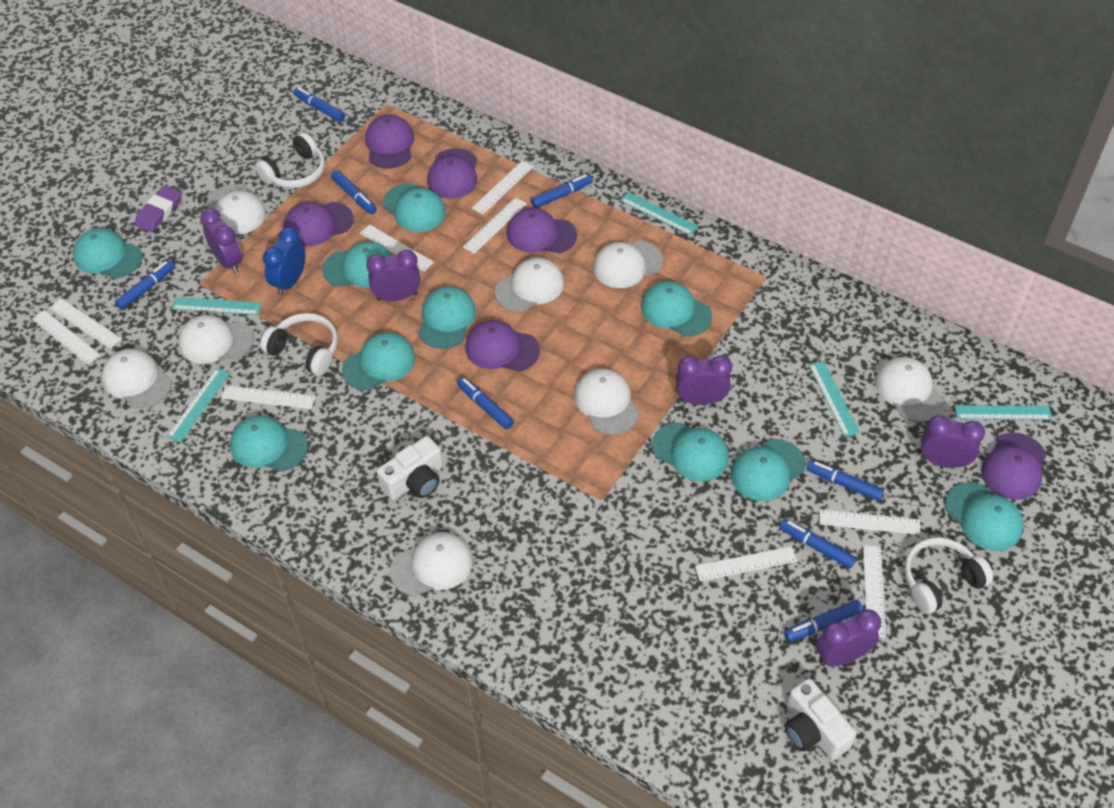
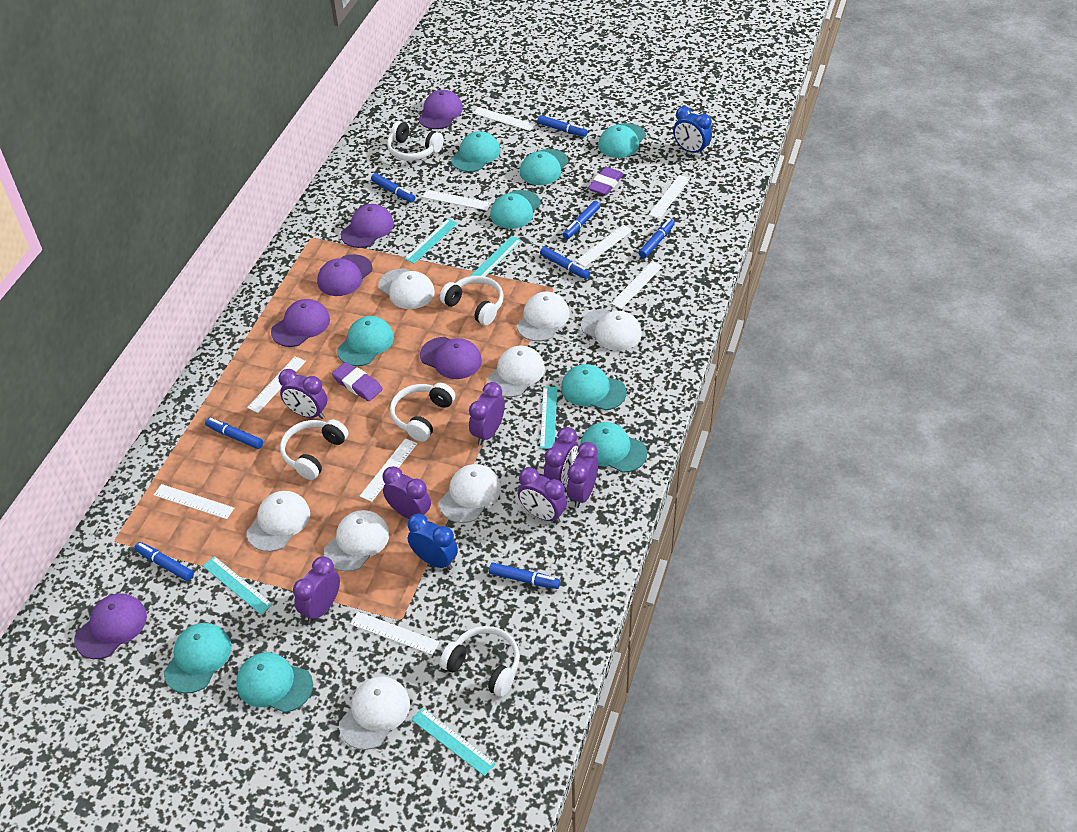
blue clock: 1 -> 2
purple clock: 5 -> 7
purple eraser: 1 -> 2
turquoise cap: 10 -> 9
white camera: 2 -> 0
white headphones: 3 -> 5

